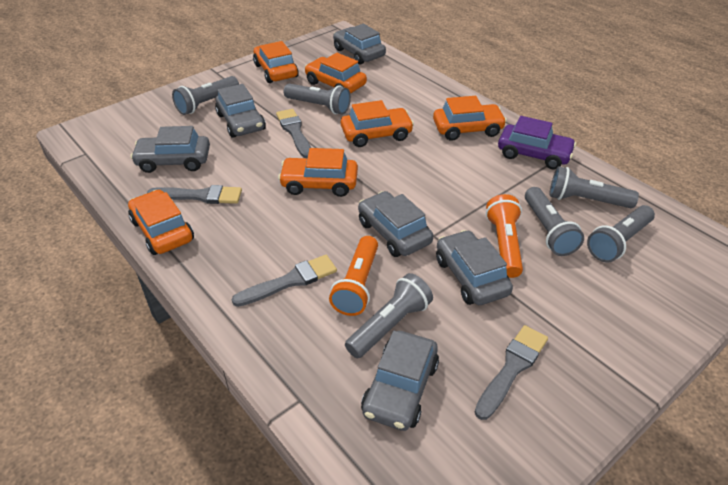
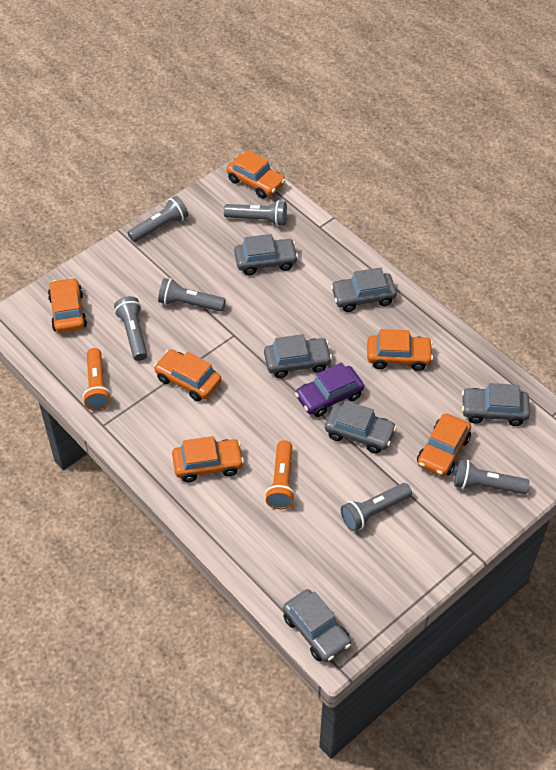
grey brush: 4 -> 0

